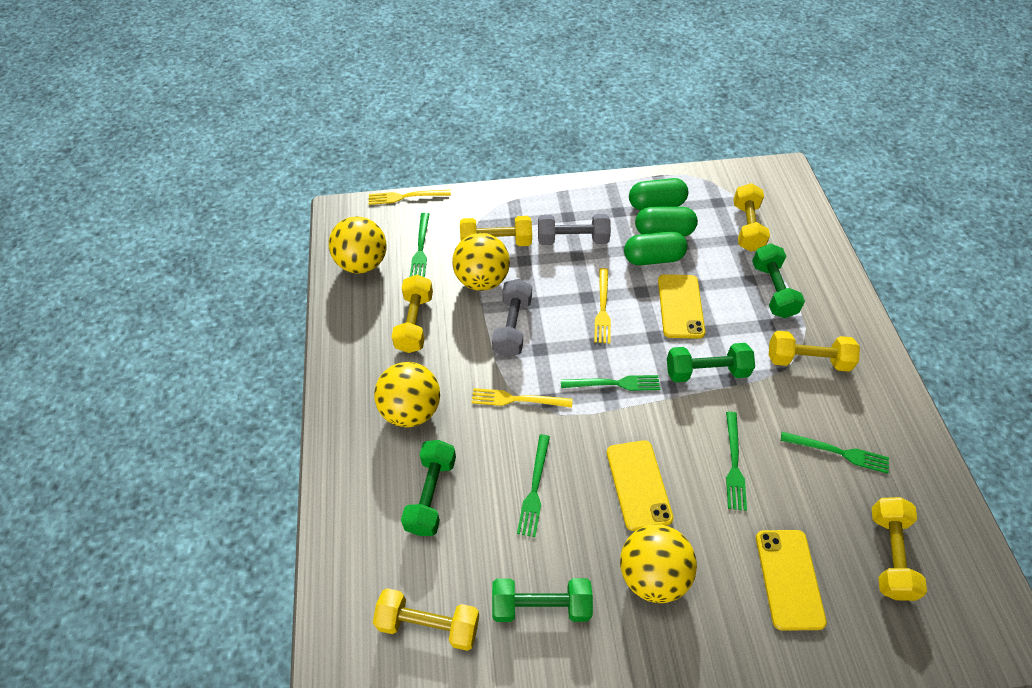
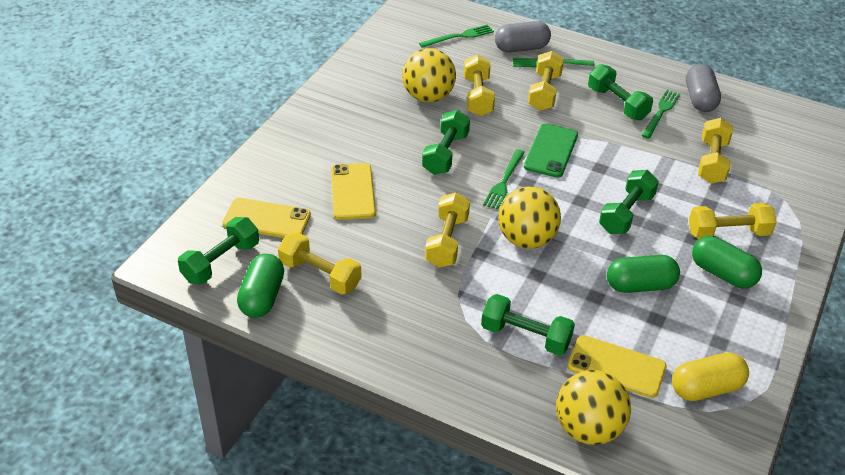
green dumbbell: 4 -> 5
green fork: 5 -> 4
green phone: 0 -> 1
grey capsule: 0 -> 2
grey dumbbell: 2 -> 0
yellow ball: 4 -> 3
yellow capsule: 0 -> 1
yellow fork: 3 -> 0

